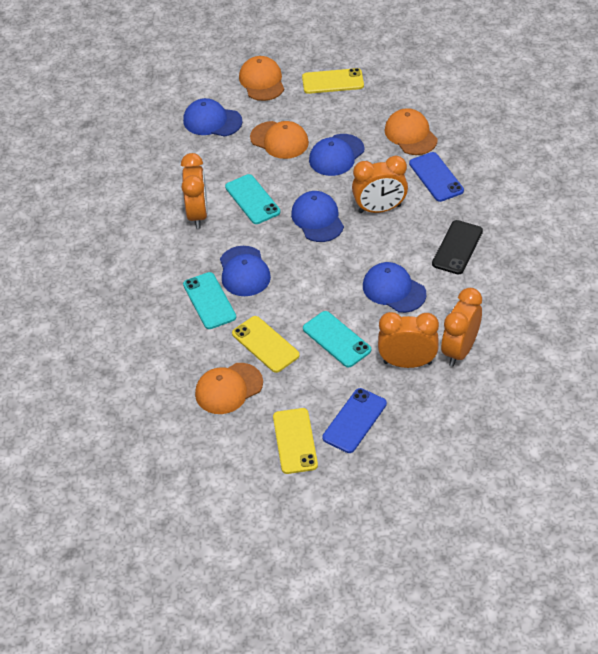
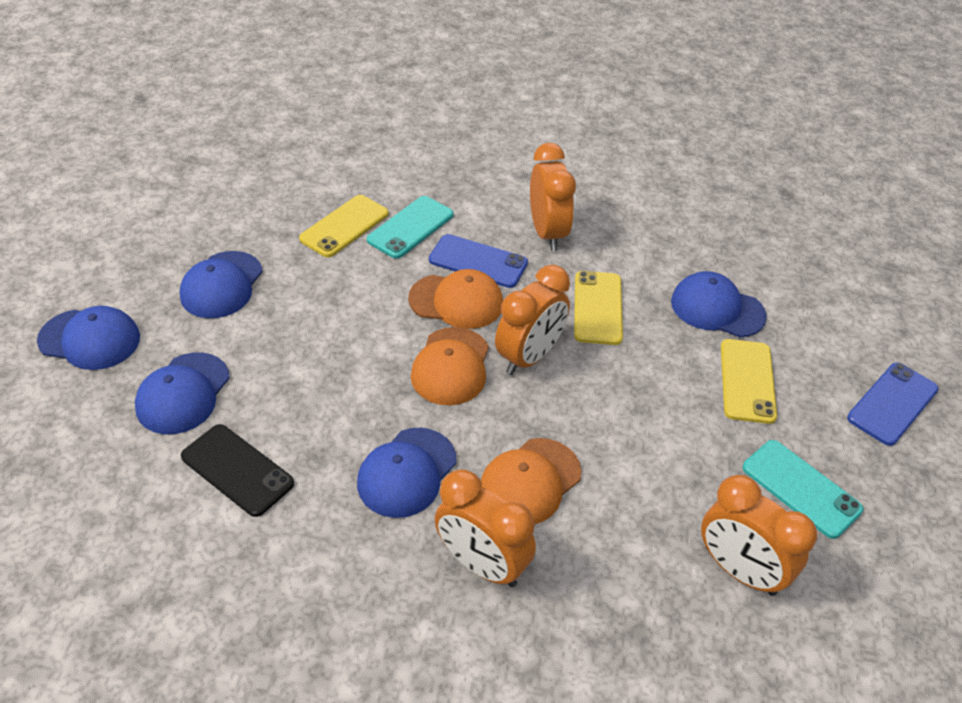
orange cap: 4 -> 3
turquoise phone: 3 -> 2

